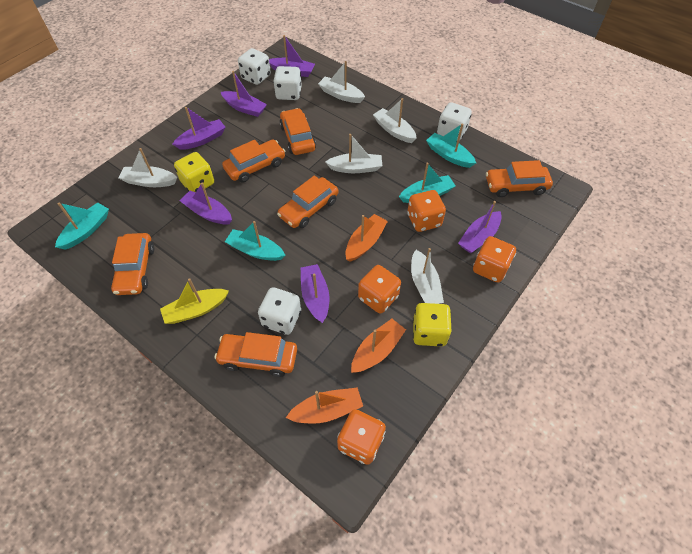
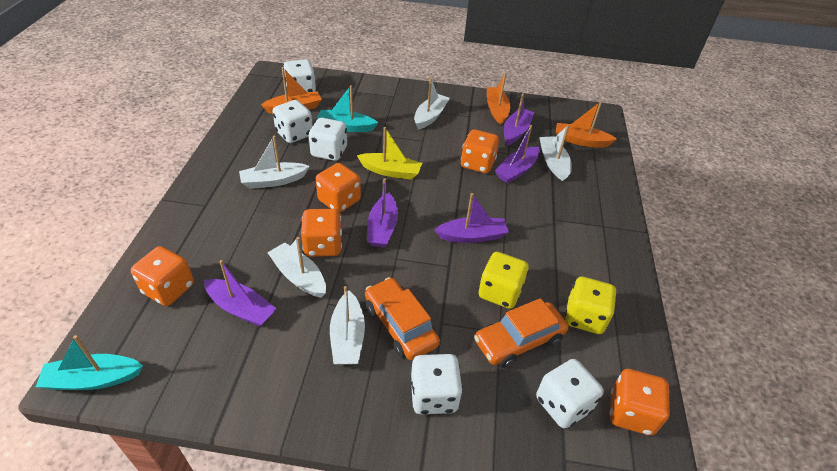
orange car: 6 -> 2
orange dice: 4 -> 5
purple boat: 6 -> 5
turquoise boat: 4 -> 2
white dice: 4 -> 5

